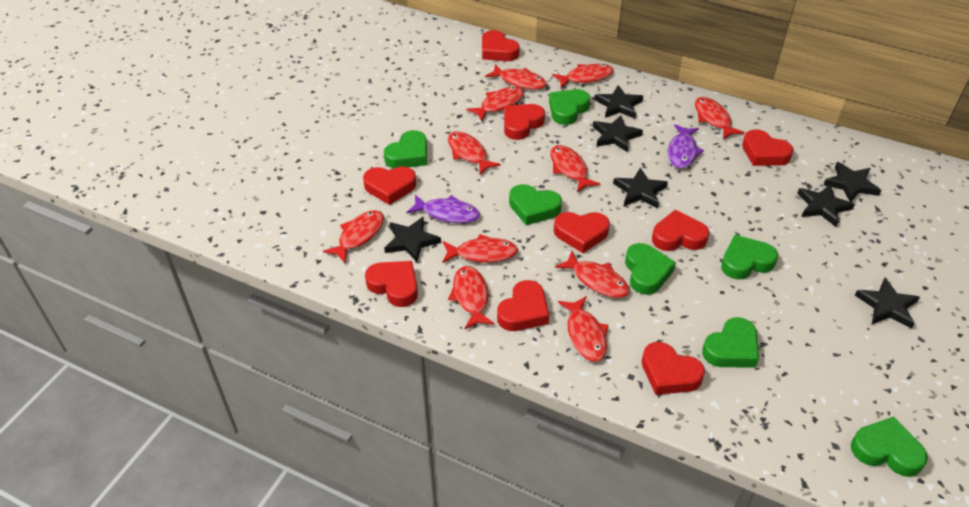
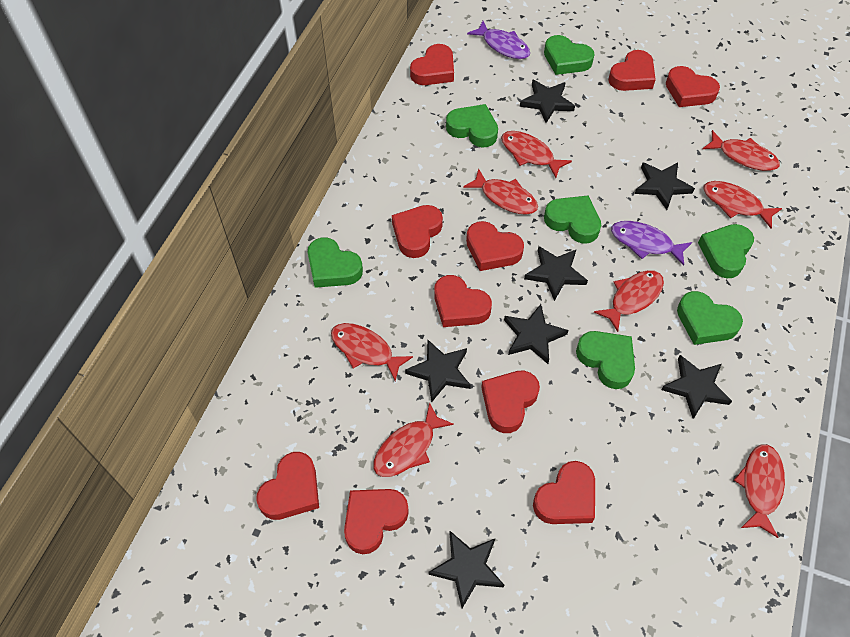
red fish: 11 -> 8
red heart: 9 -> 10

